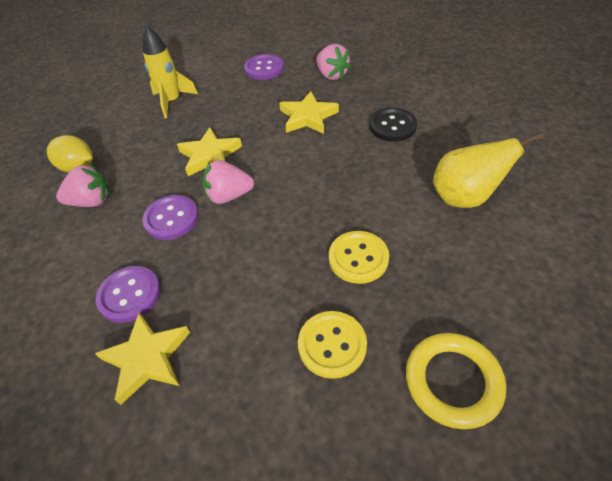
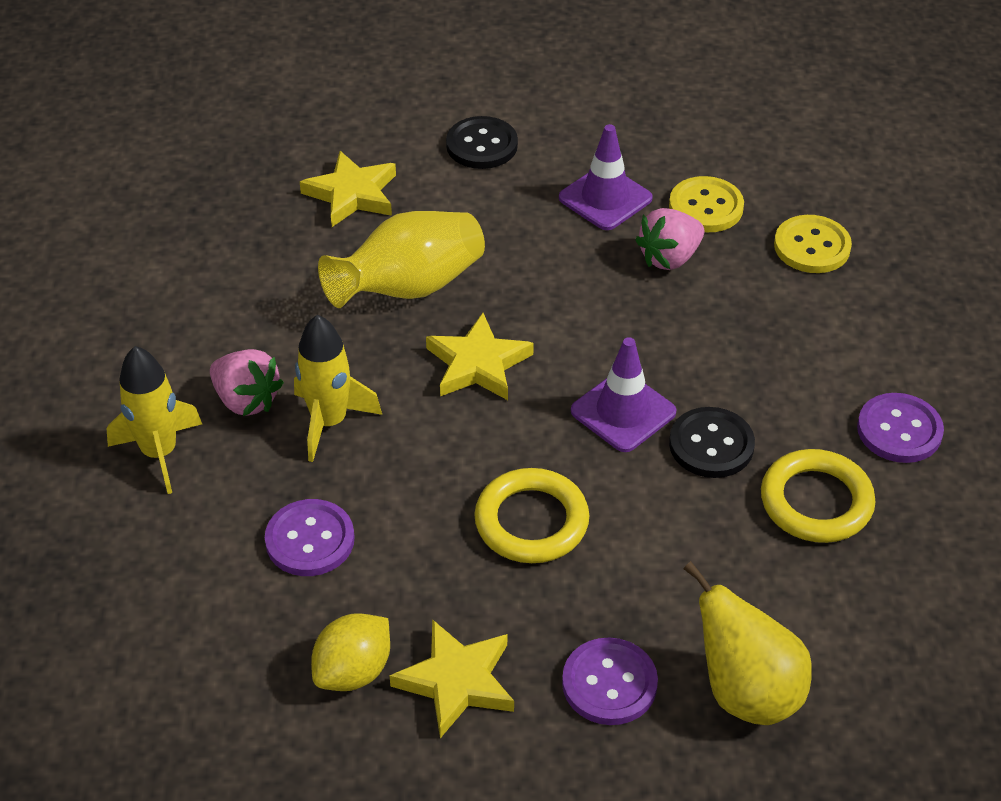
black button: 1 -> 2
pink strawberry: 3 -> 2
purple traffic cone: 0 -> 2
yellow ring: 1 -> 2
yellow rocket: 1 -> 2
yellow vase: 0 -> 1

